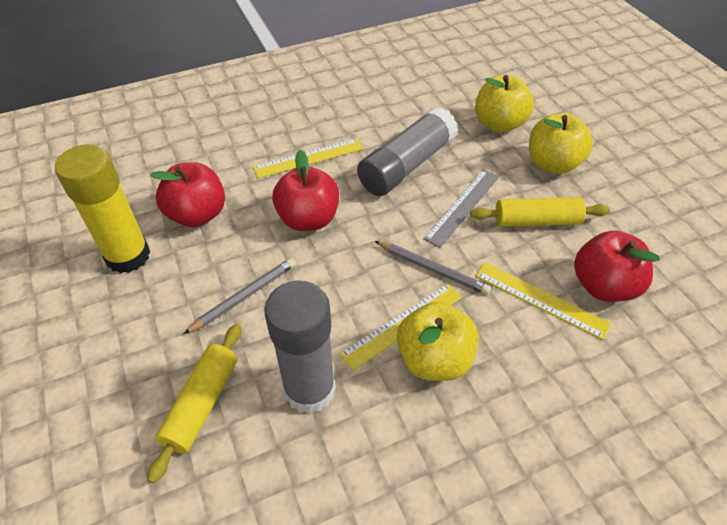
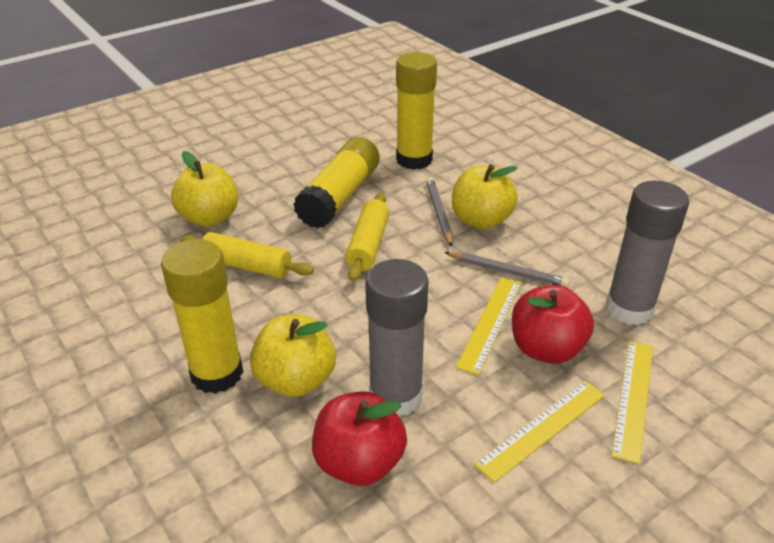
grey ruler: 1 -> 0
red apple: 3 -> 2
yellow glue stick: 1 -> 3

